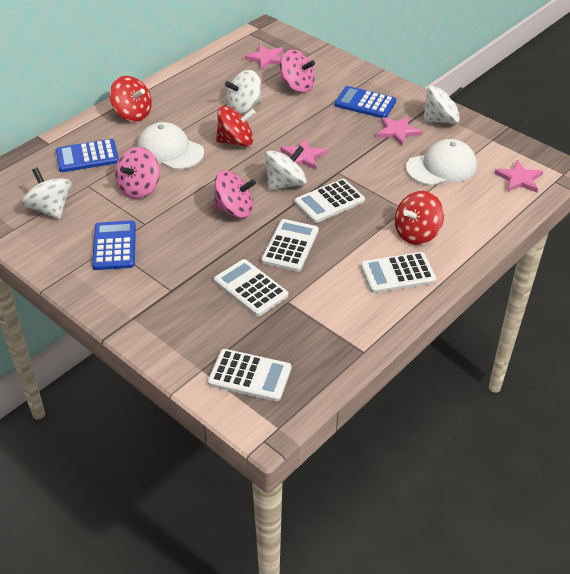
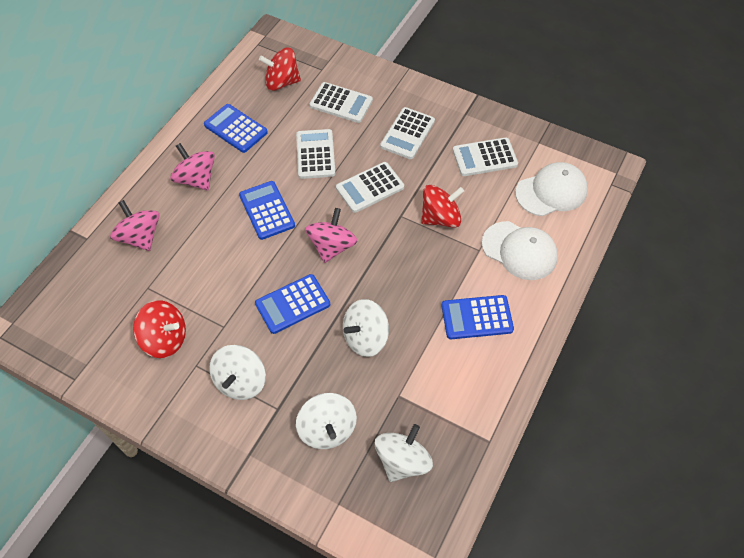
blue calculator: 3 -> 4
pink star: 4 -> 0

